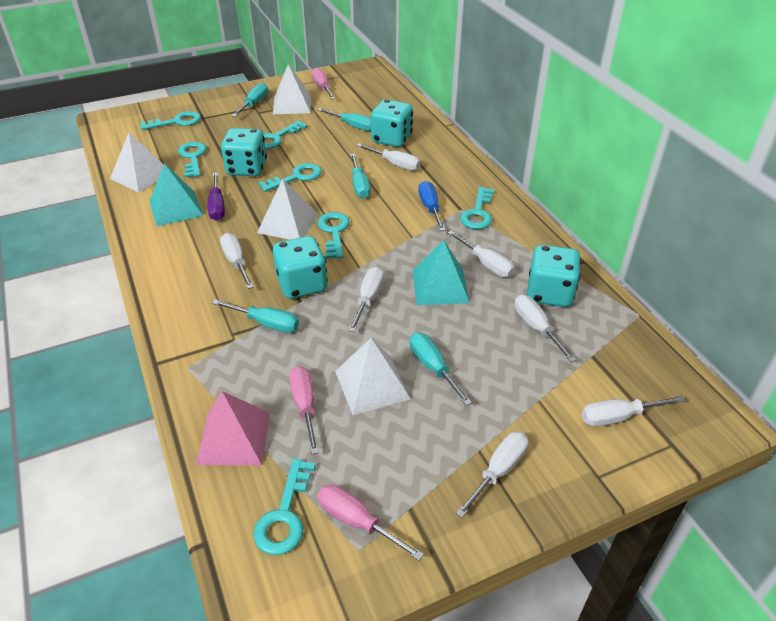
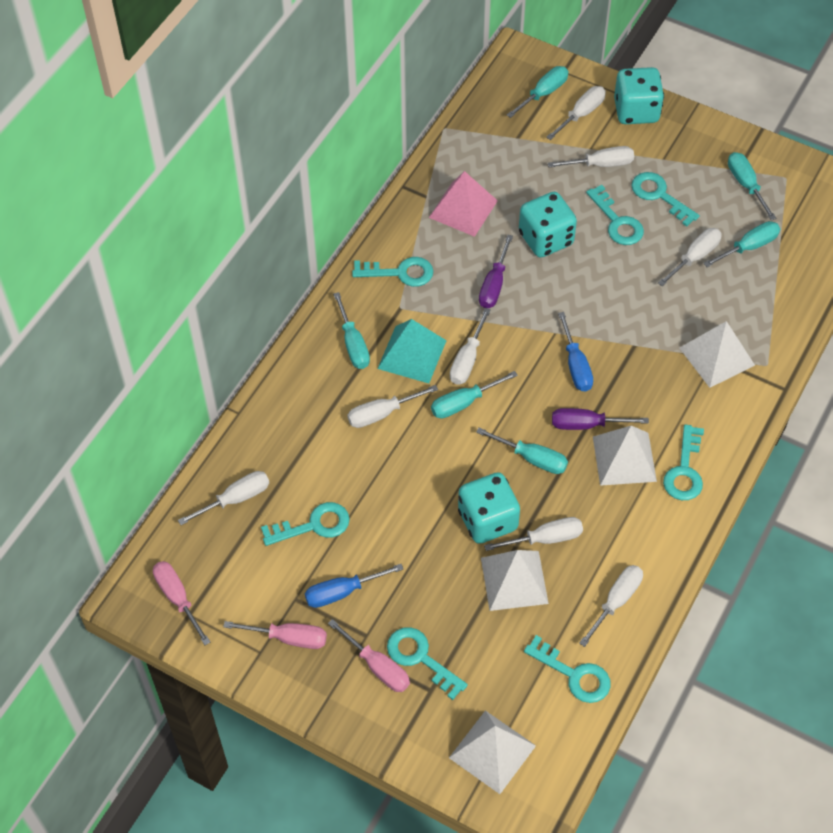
blue screwdriver: 1 -> 2
purple screwdriver: 1 -> 2
turquoise dice: 4 -> 3
turquoise pyramid: 2 -> 1
turquoise screwdriver: 5 -> 6
white screwdriver: 7 -> 8

